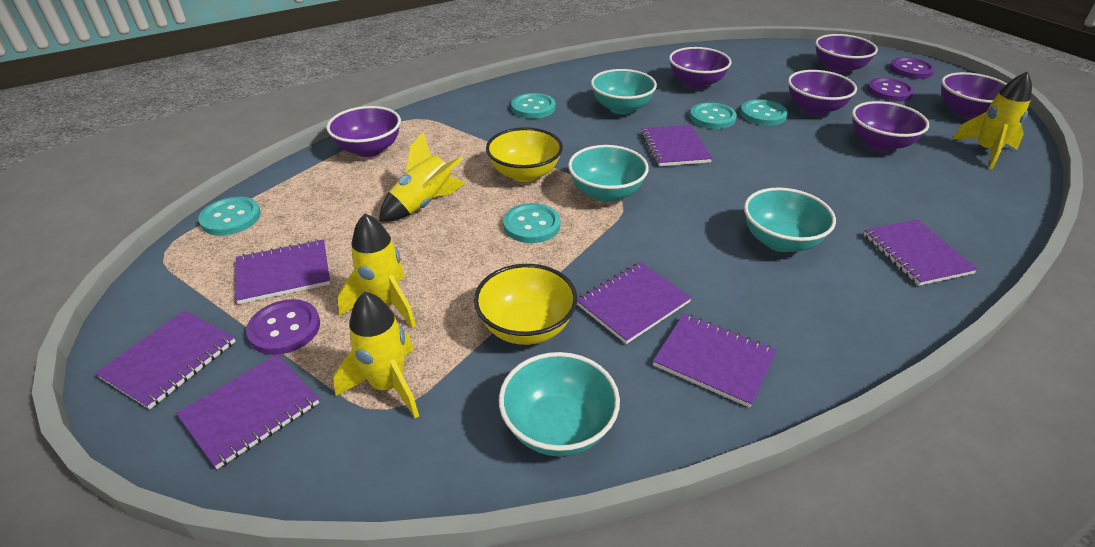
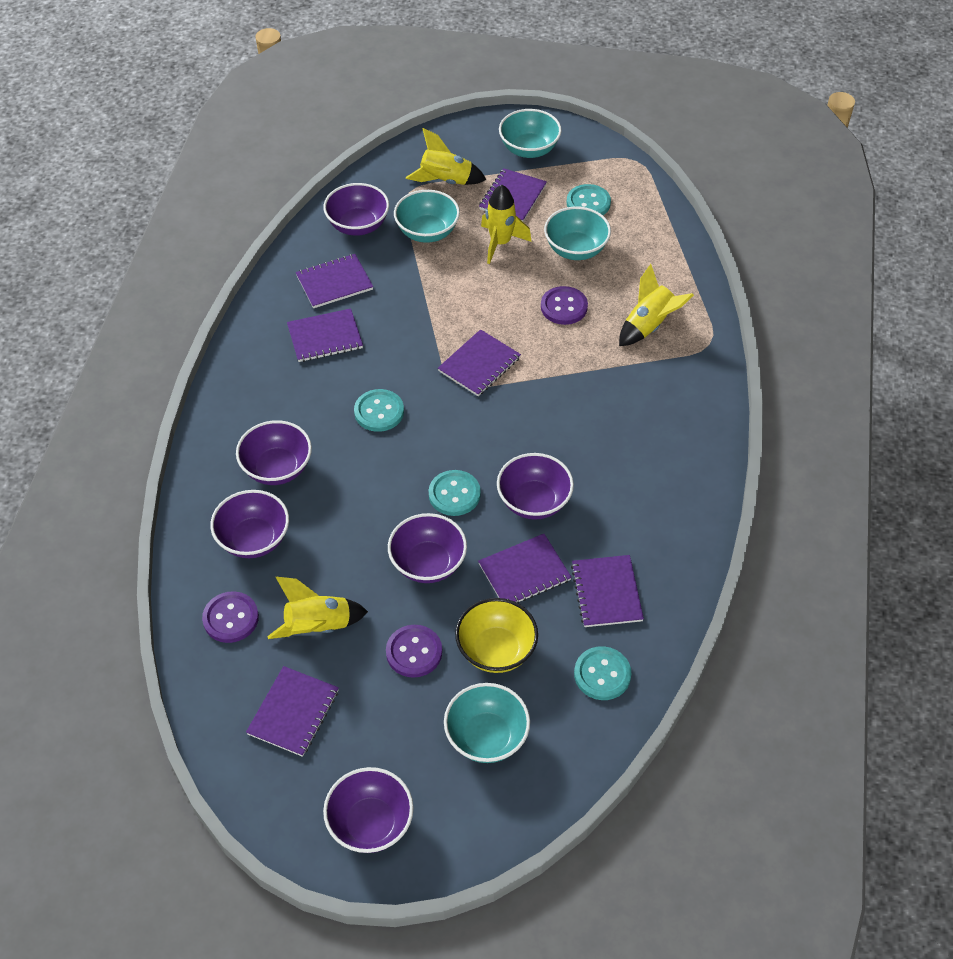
turquoise button: 5 -> 4
yellow bowl: 2 -> 1

